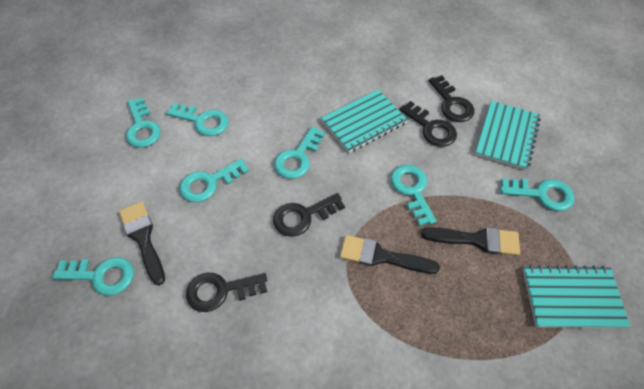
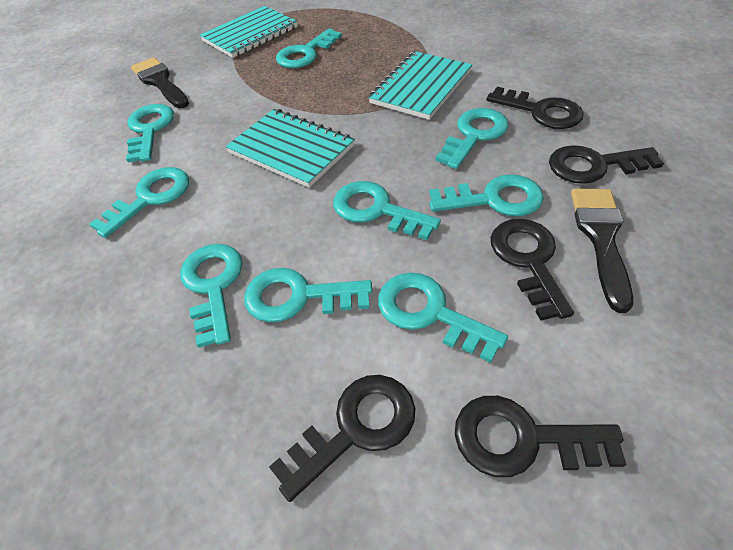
black brush: 3 -> 2
black key: 4 -> 5
turquoise key: 7 -> 9

